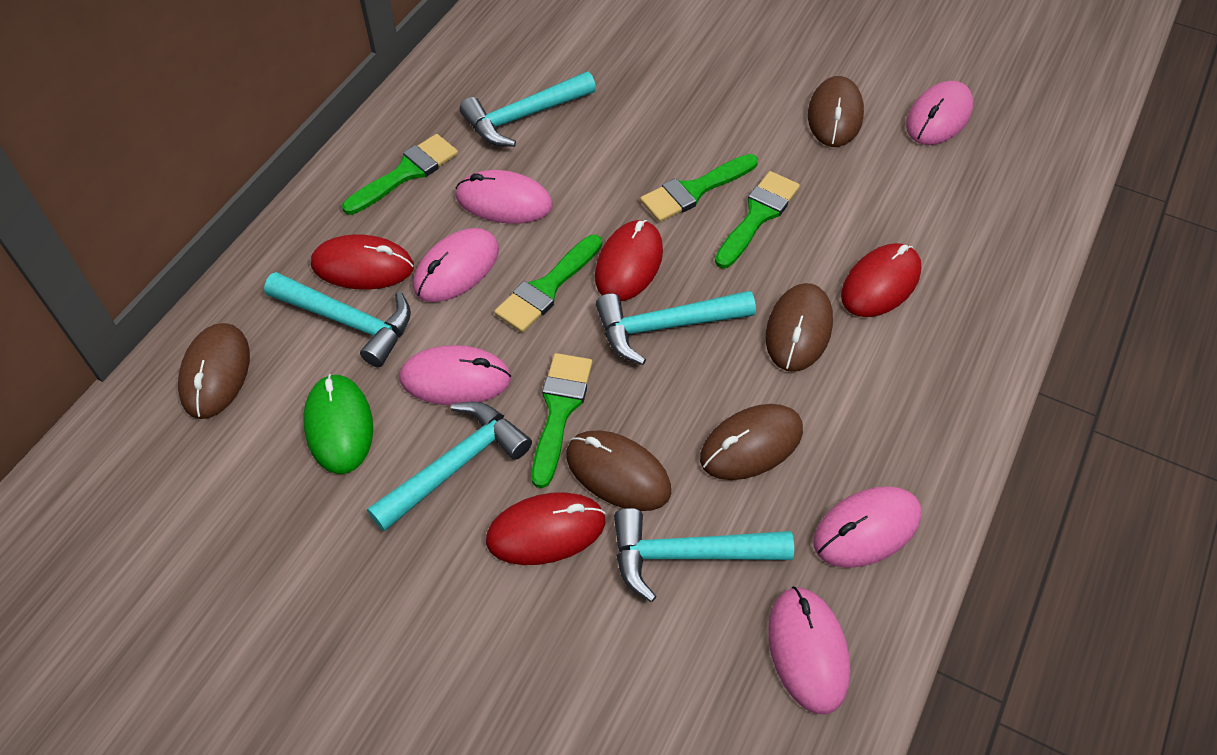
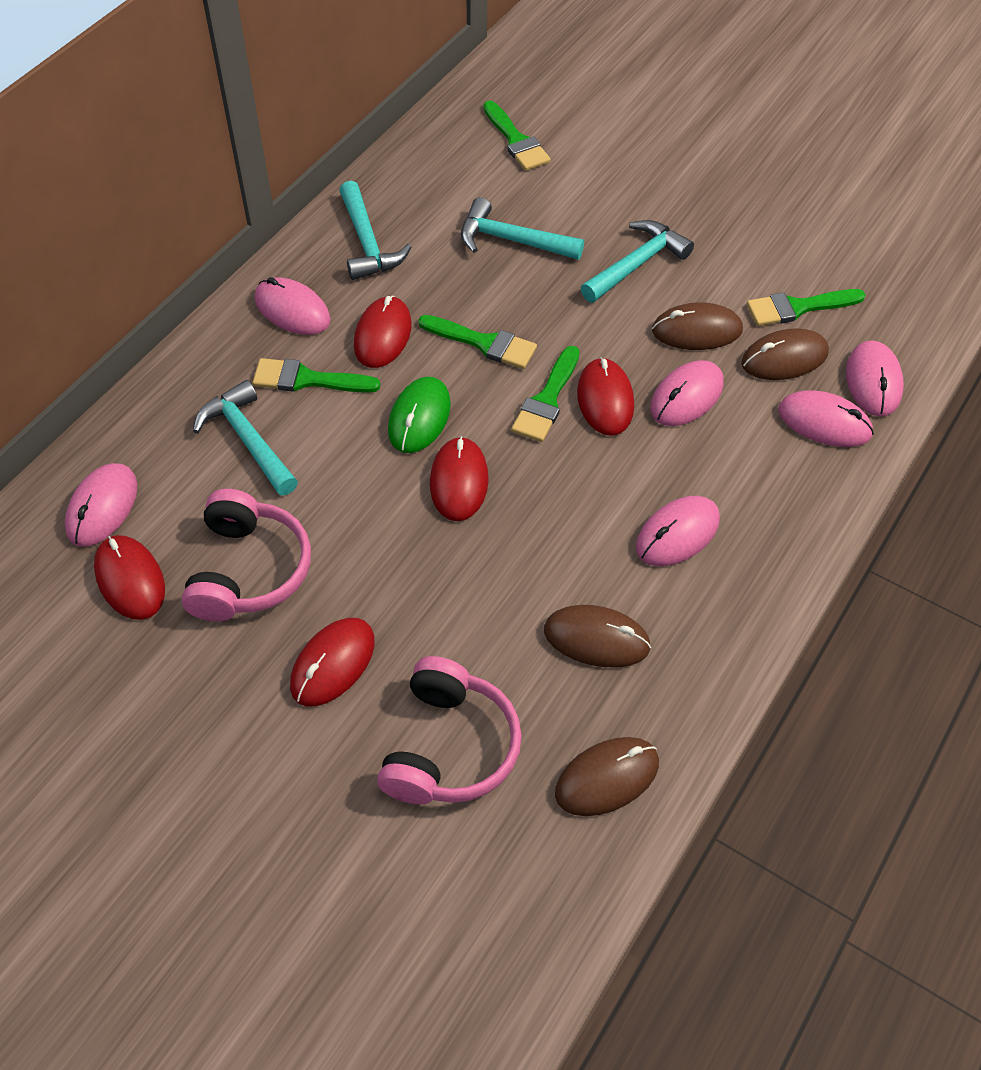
brown mouse: 5 -> 4
pink headphones: 0 -> 2
red mouse: 4 -> 5
turquoise hammer: 5 -> 4

